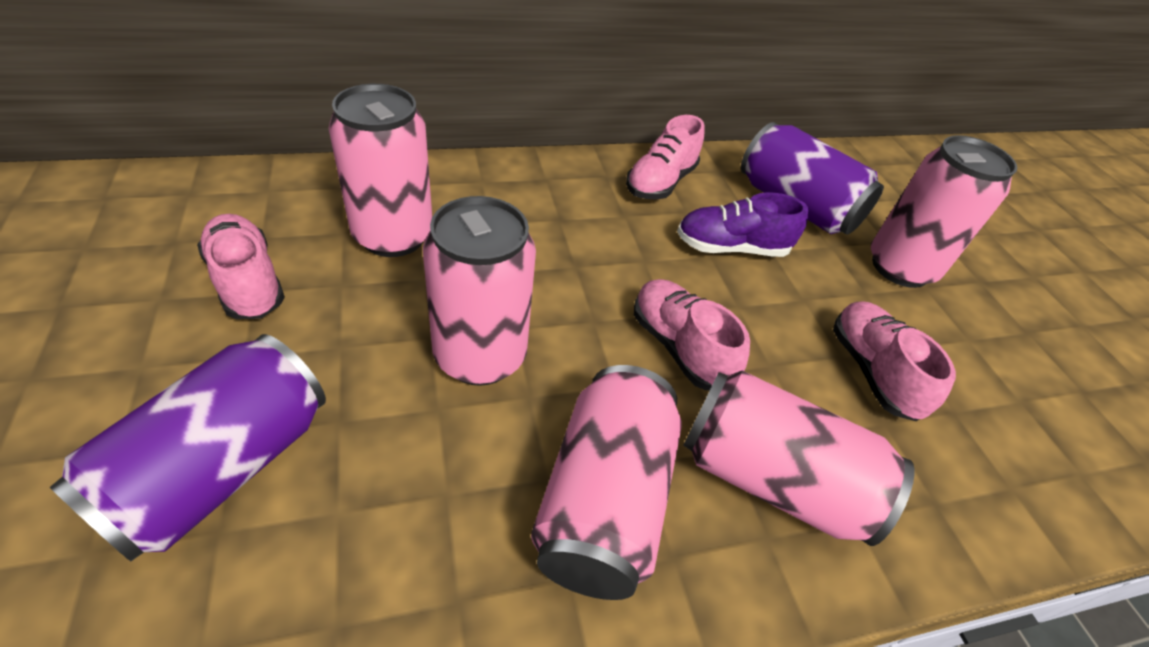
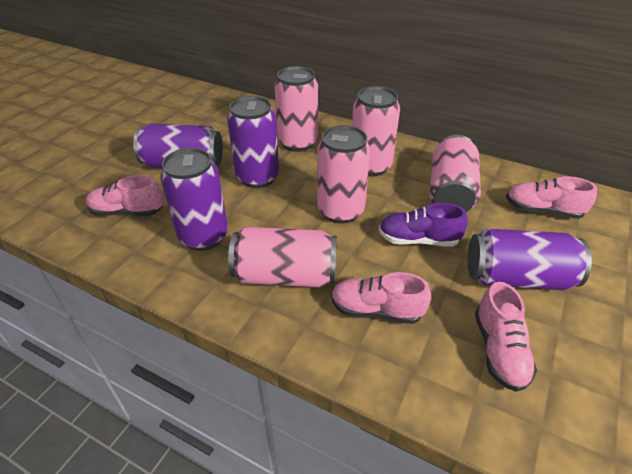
purple can: 2 -> 4

